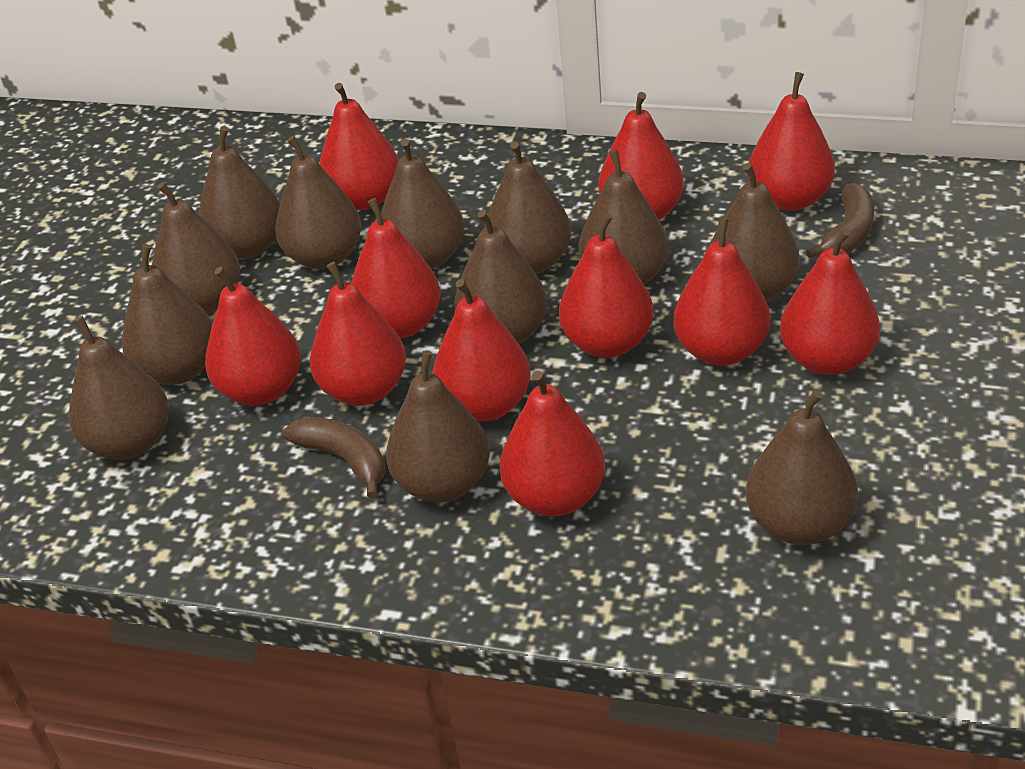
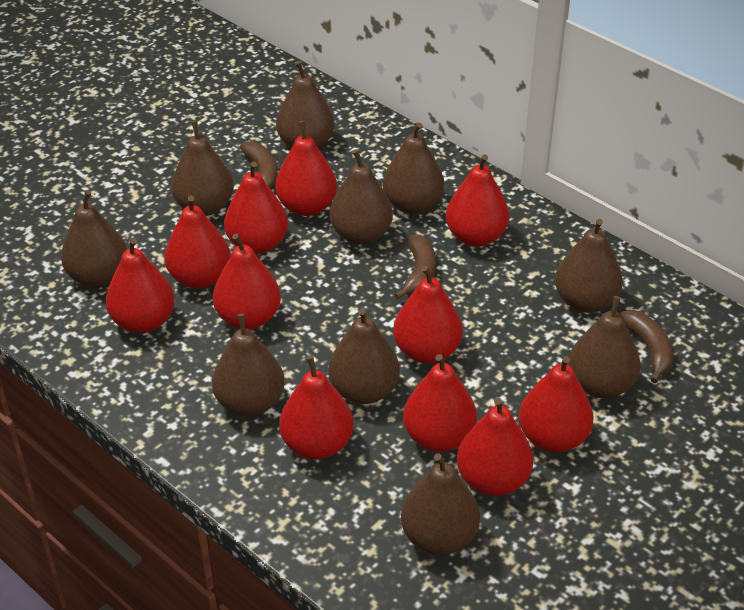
brown banana: 2 -> 3
brown pear: 12 -> 10

